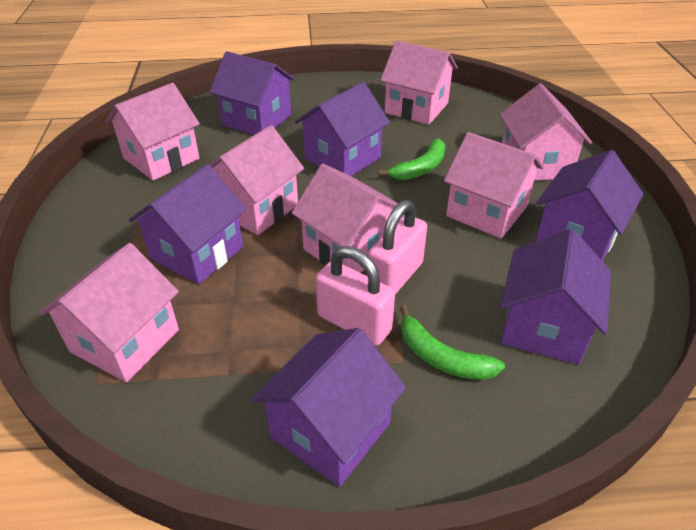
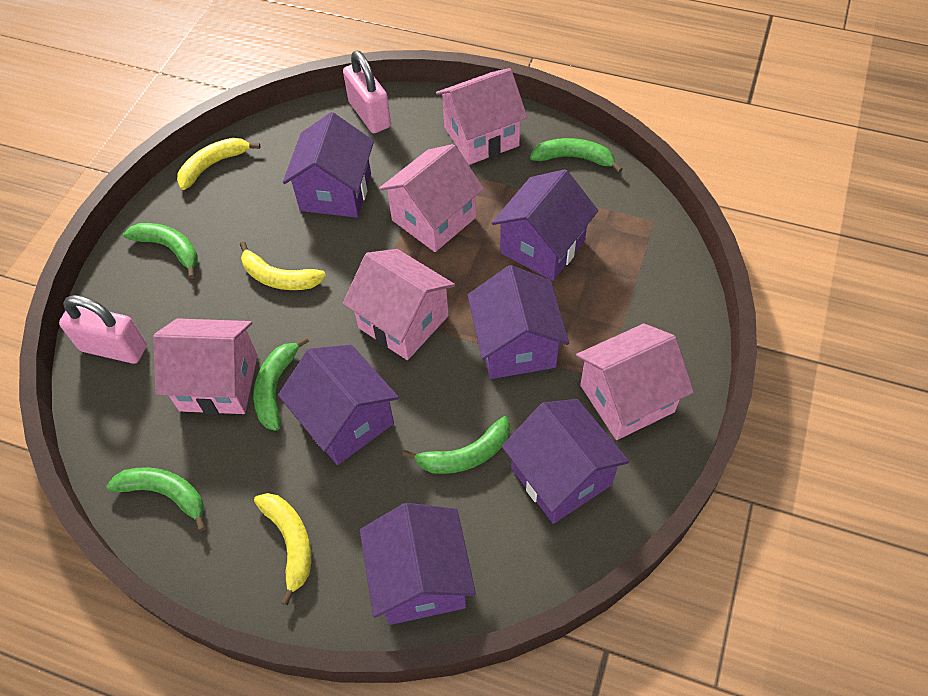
green banana: 2 -> 5
pink house: 7 -> 5
yellow banana: 0 -> 3

